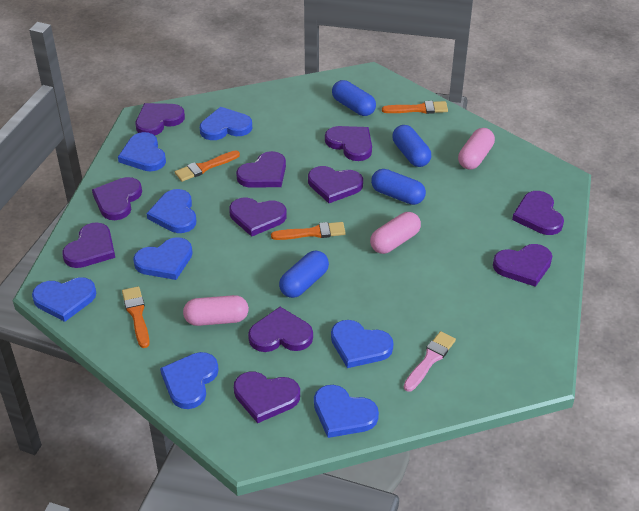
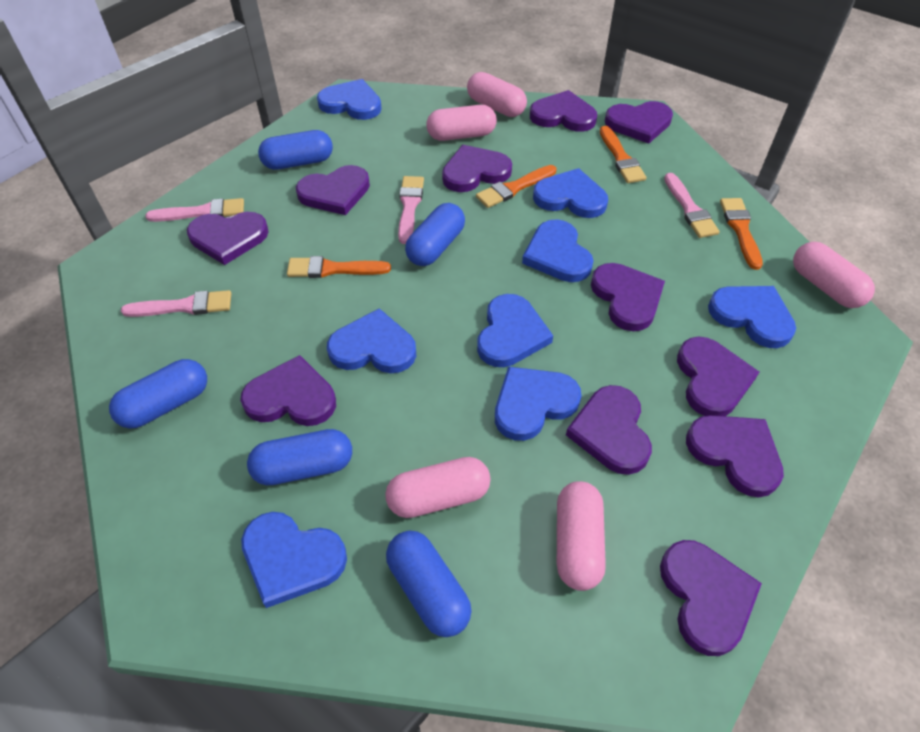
blue capsule: 4 -> 5
pink brush: 1 -> 4
pink capsule: 3 -> 5

